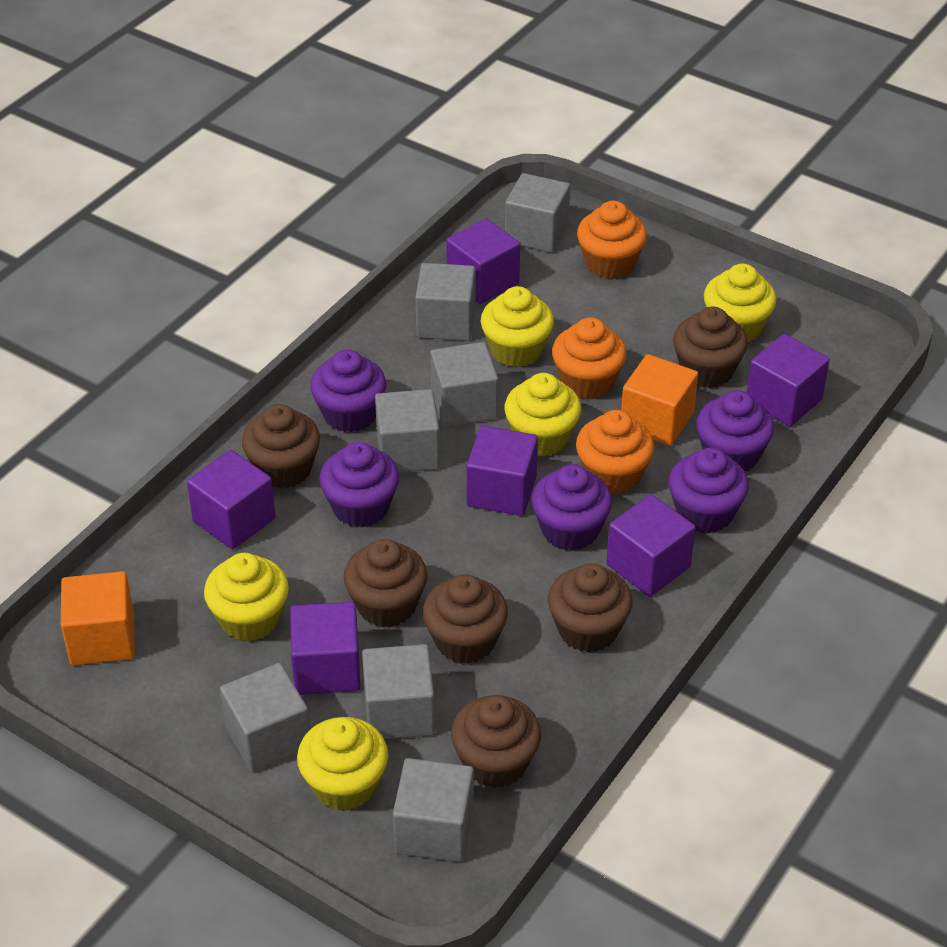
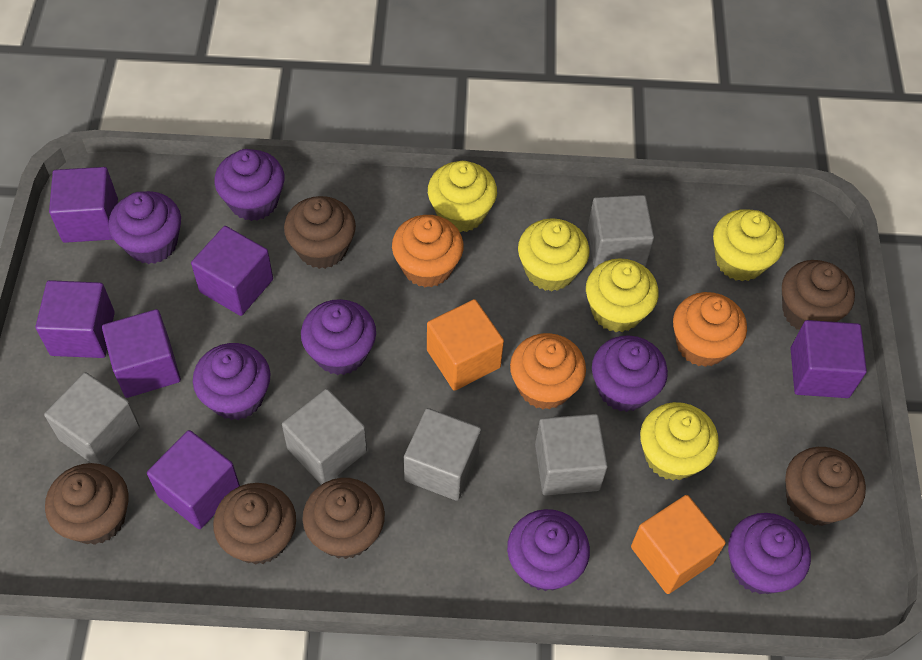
grey cube: 7 -> 5
purple cupcake: 5 -> 7

